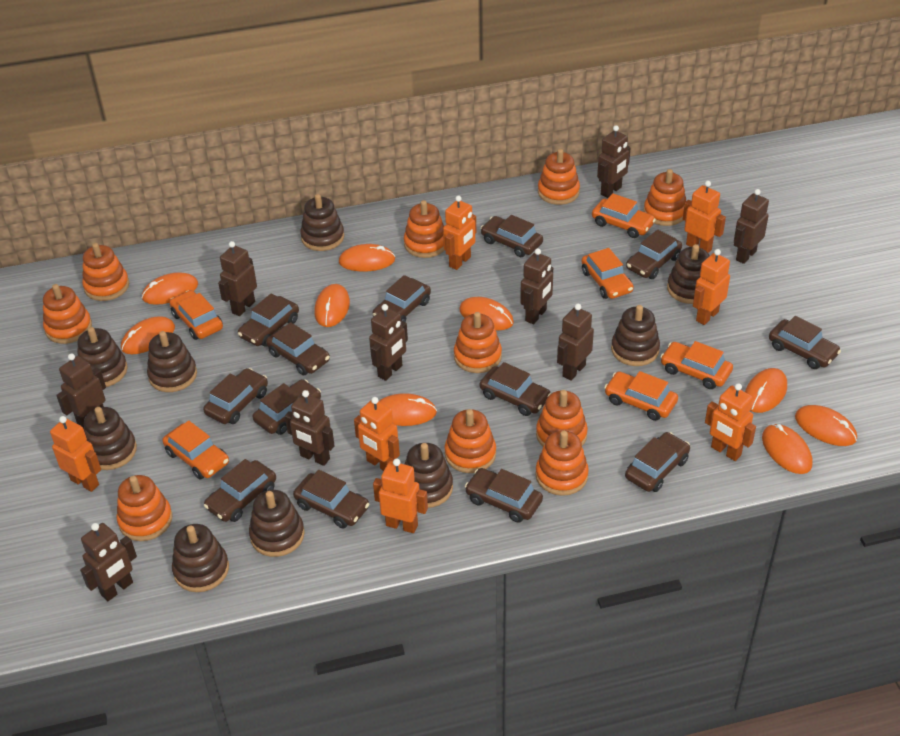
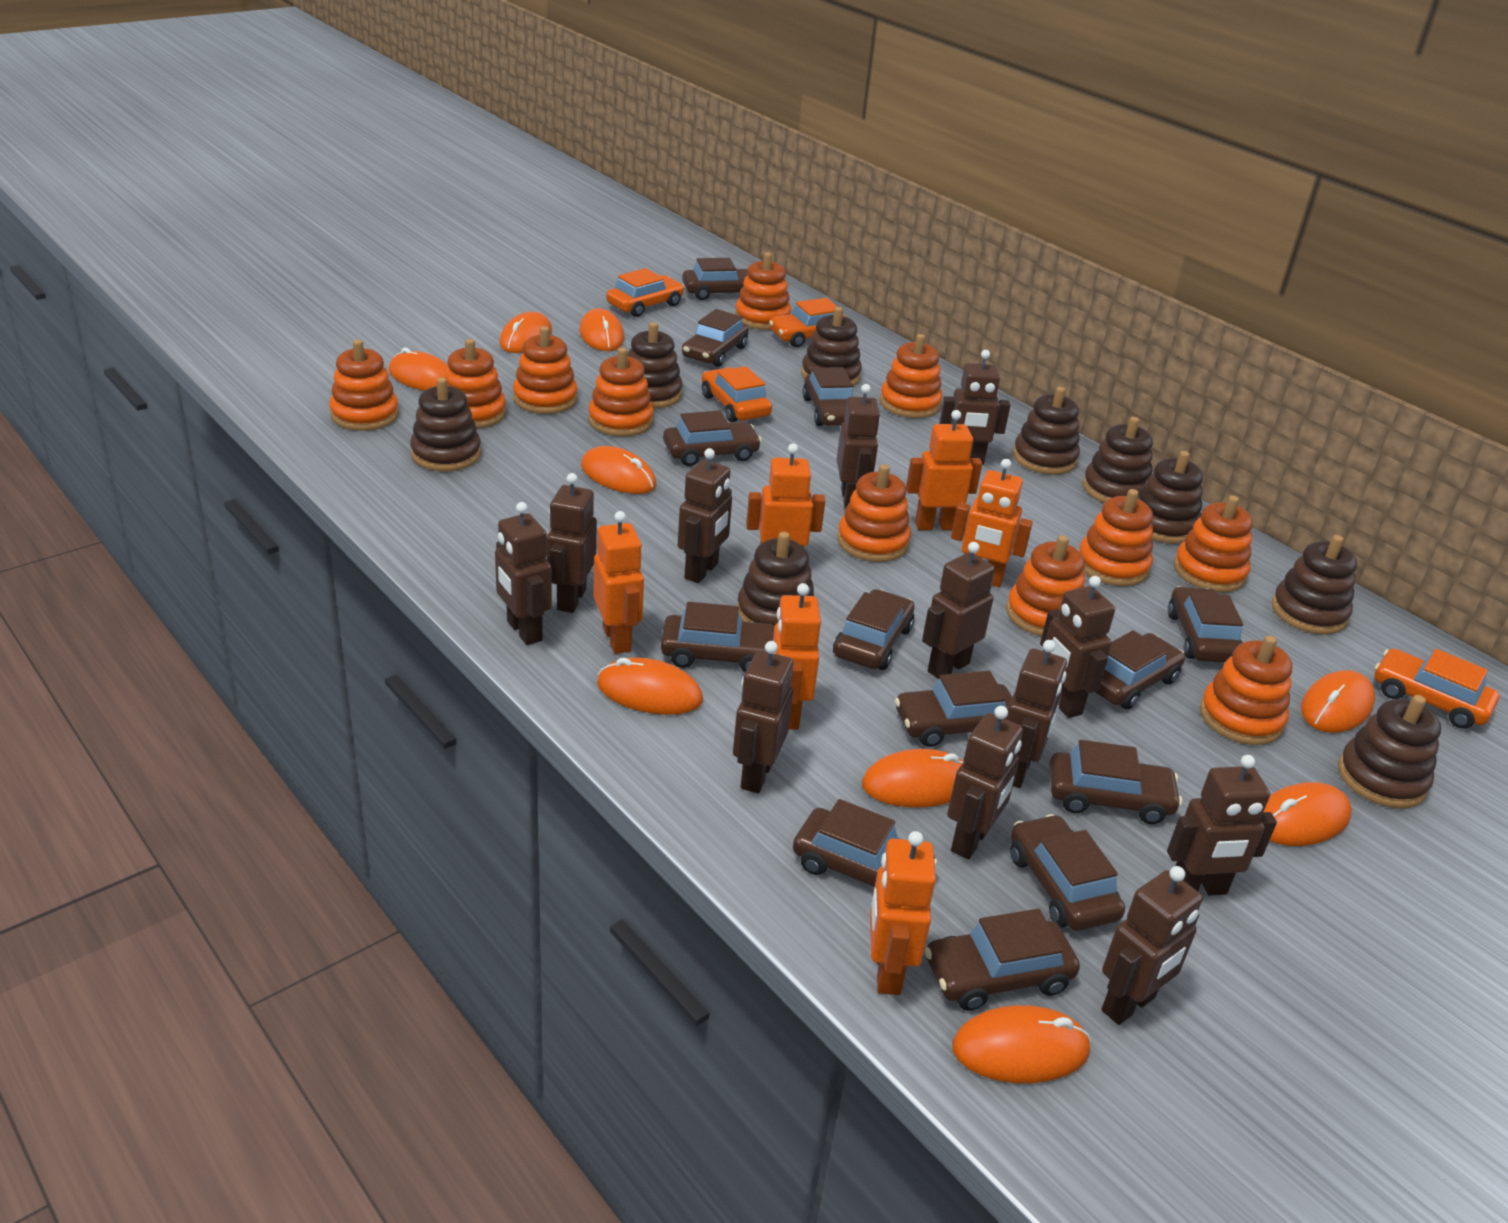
brown robot: 9 -> 12
orange car: 6 -> 4
orange robot: 7 -> 6
orange stacking toy: 10 -> 11

